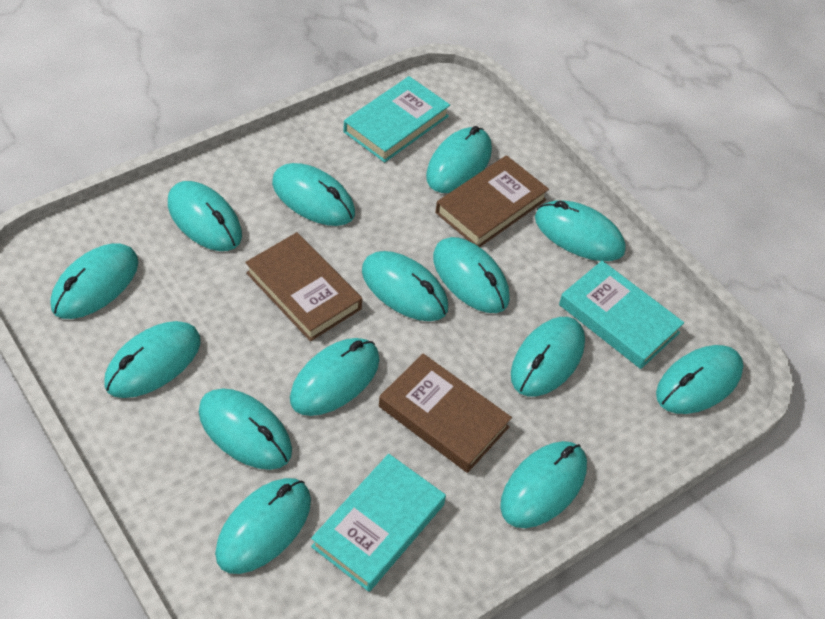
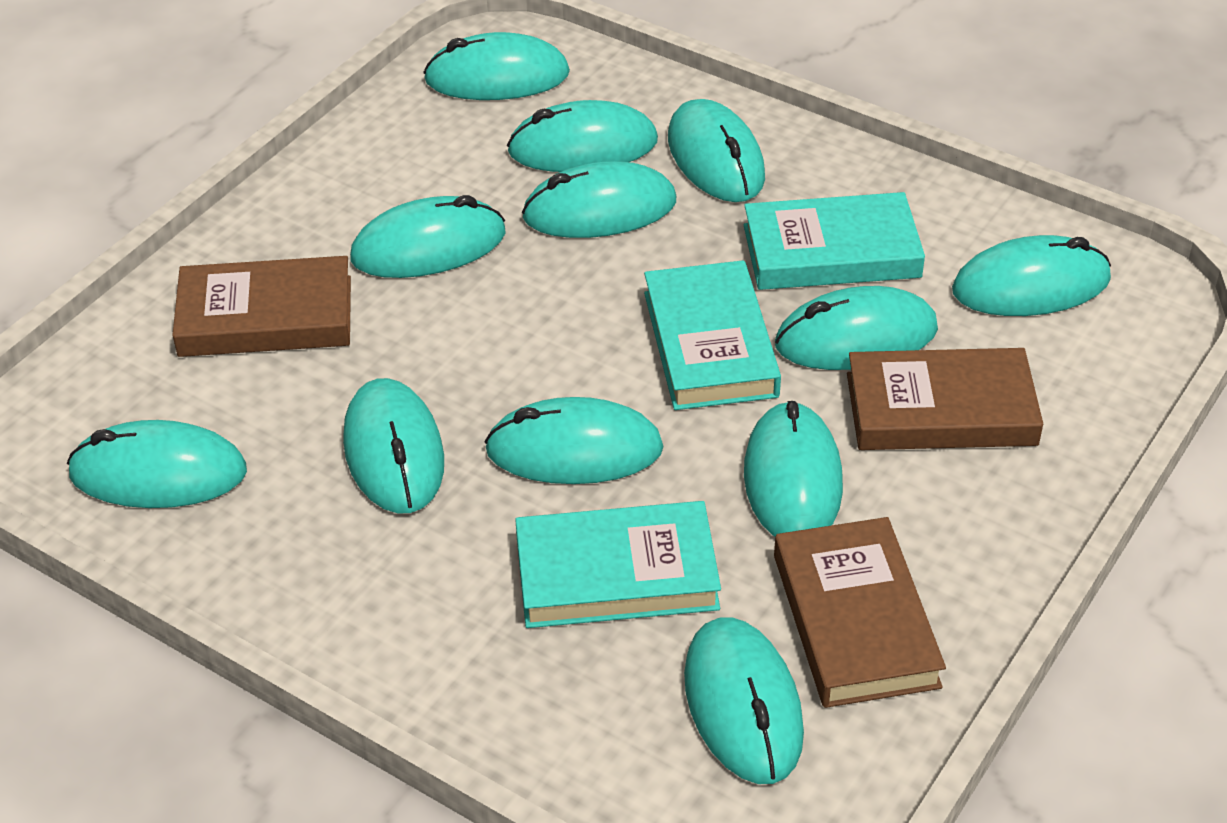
turquoise mouse: 14 -> 12

